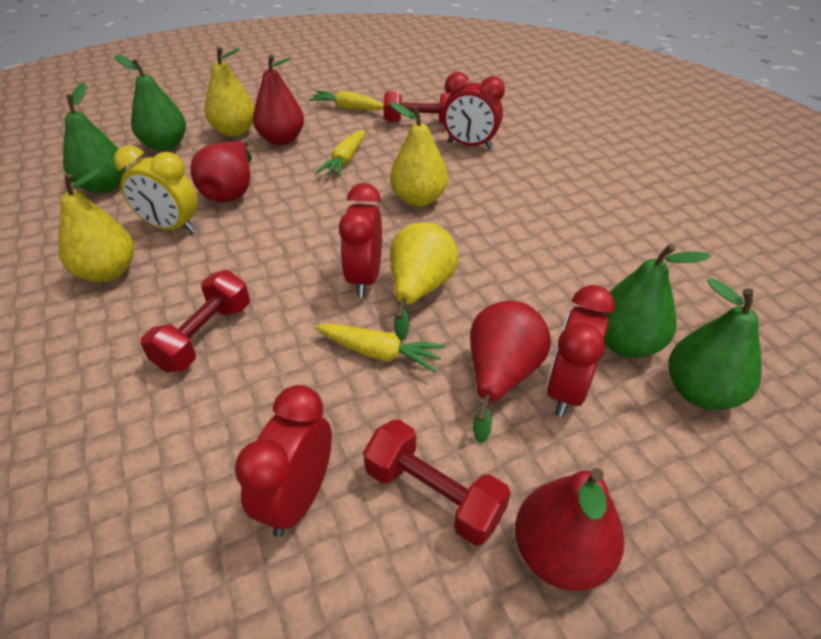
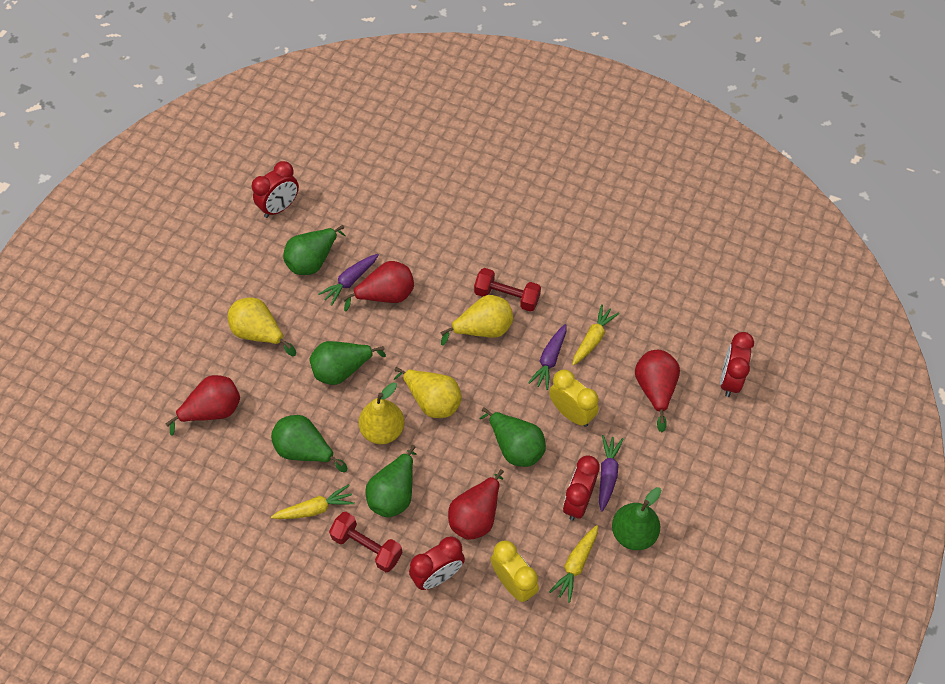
green pear: 4 -> 6
purple carrot: 0 -> 3
red dumbbell: 3 -> 2
yellow clock: 1 -> 2

